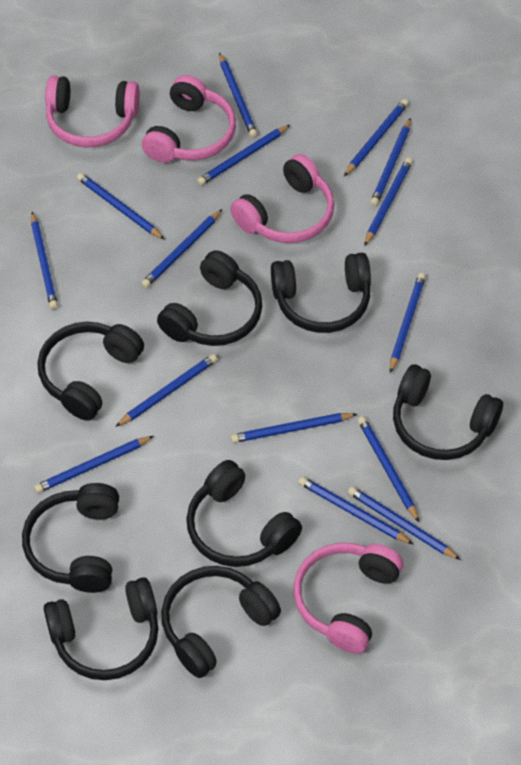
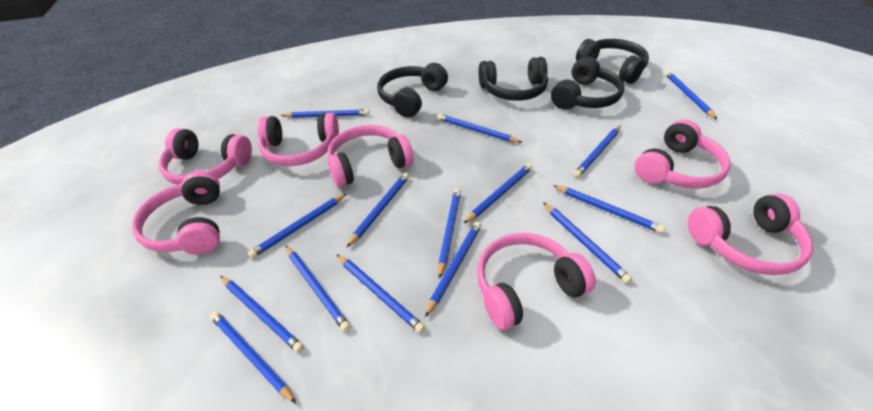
black headphones: 8 -> 4
pink headphones: 4 -> 7

